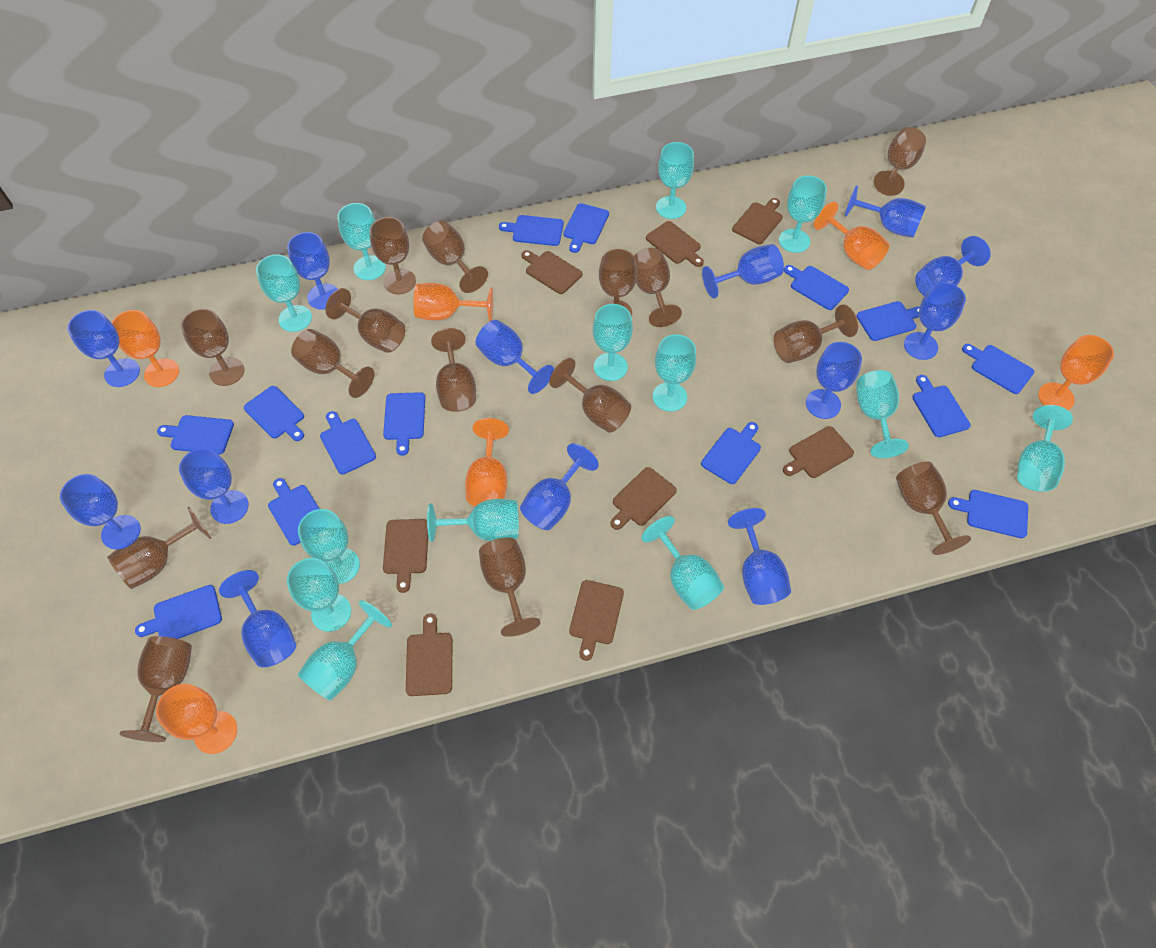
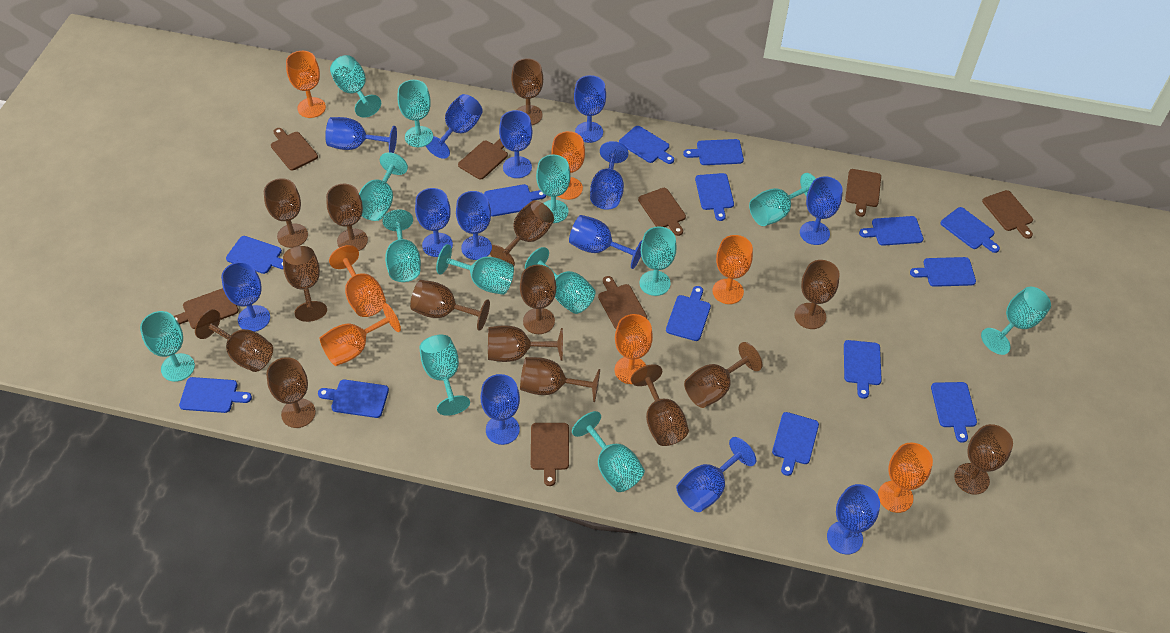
orange goblet: 6 -> 7

